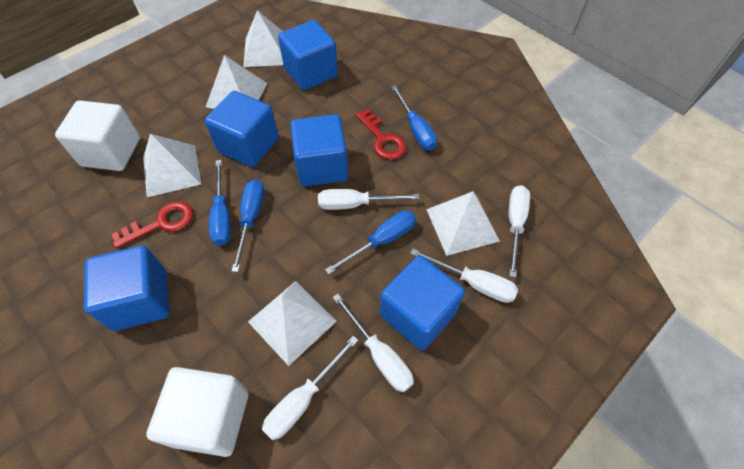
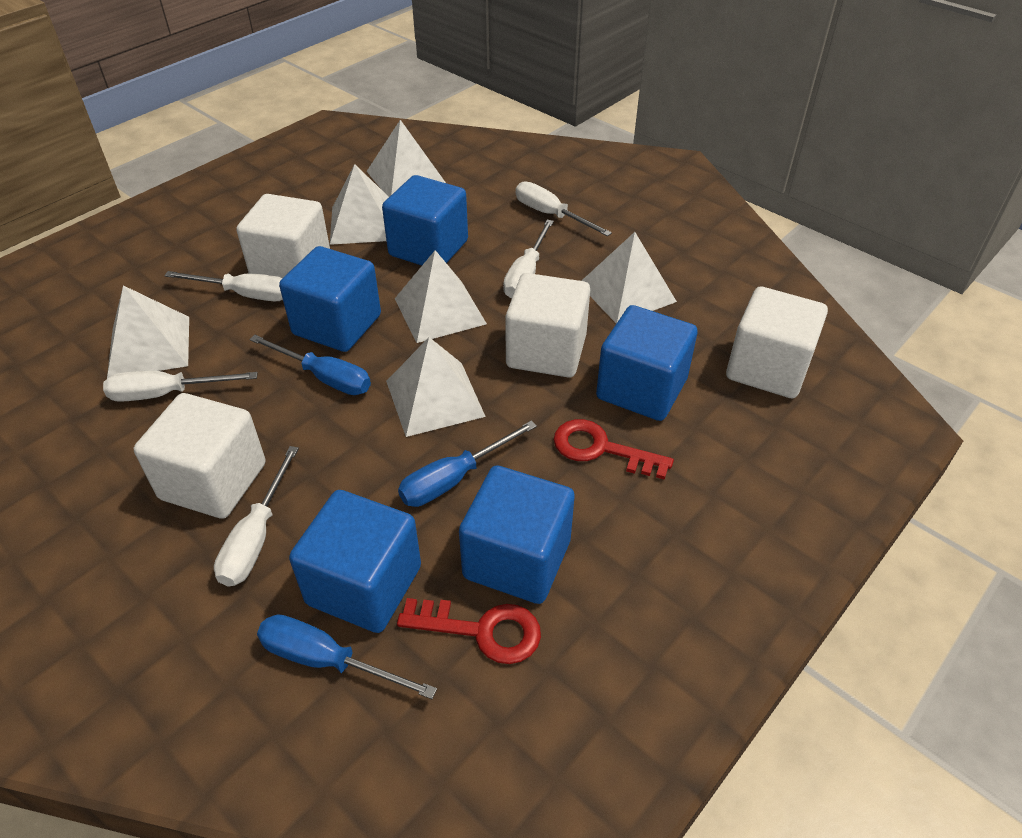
blue screwdriver: 4 -> 3
white cube: 2 -> 4
white pyramid: 5 -> 6

